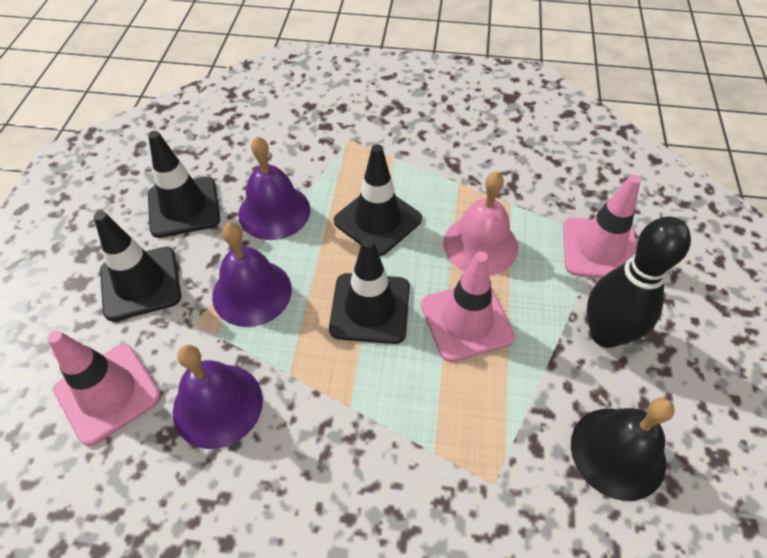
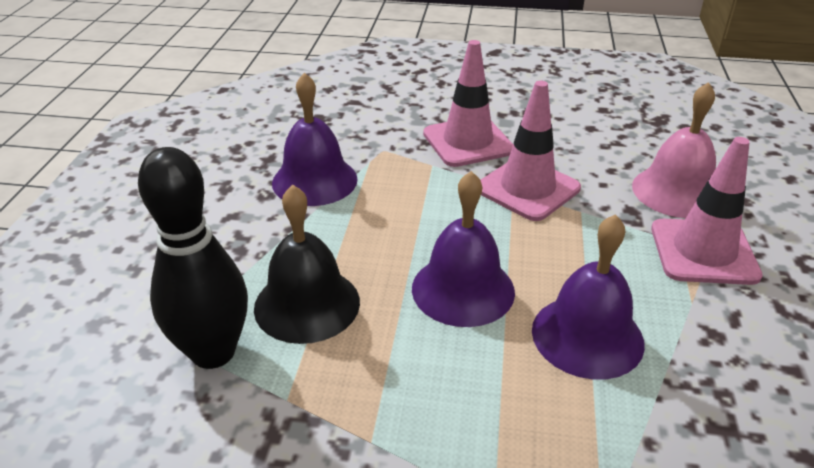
black traffic cone: 4 -> 0

